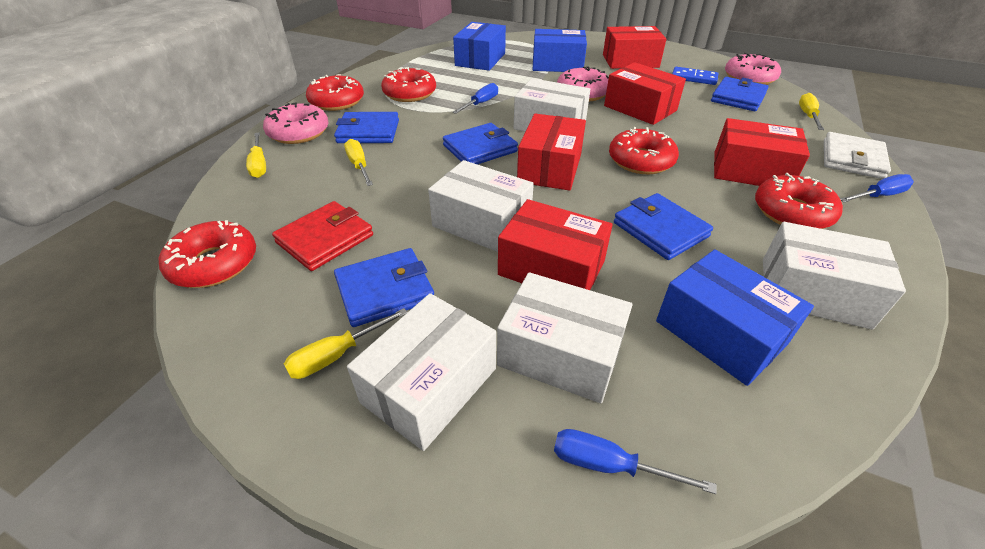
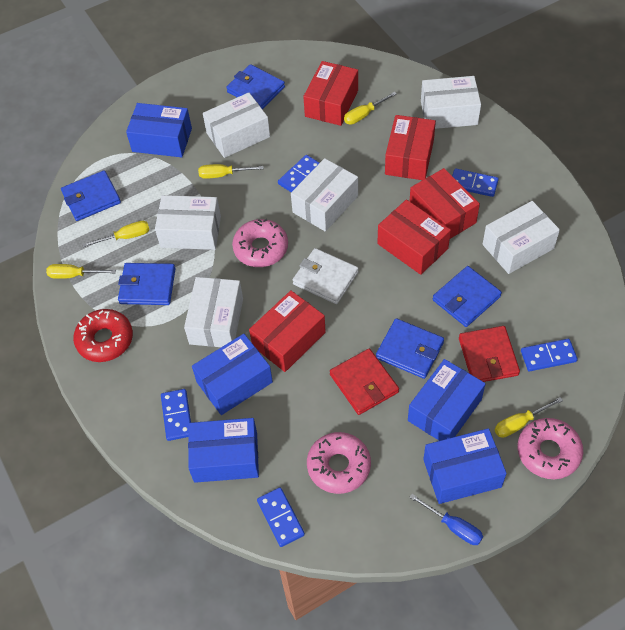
blue box: 3 -> 5
blue domino: 1 -> 5
blue screwdriver: 3 -> 1
red donut: 5 -> 1
red wallet: 1 -> 2
white box: 5 -> 6
yellow screwdriver: 4 -> 5

